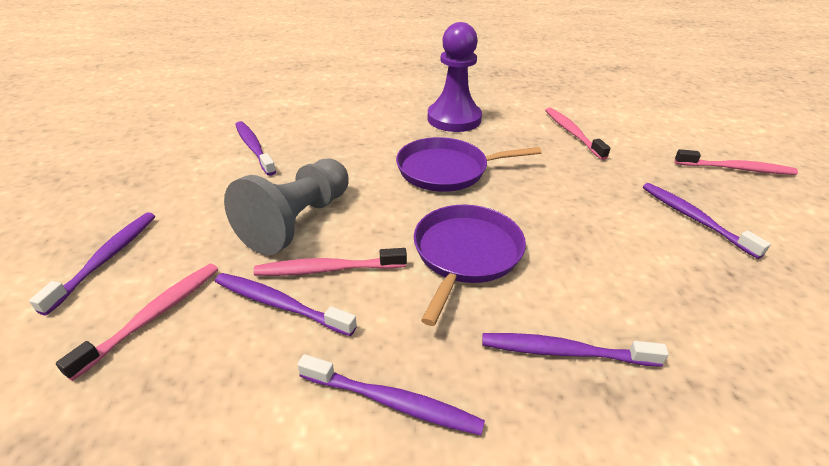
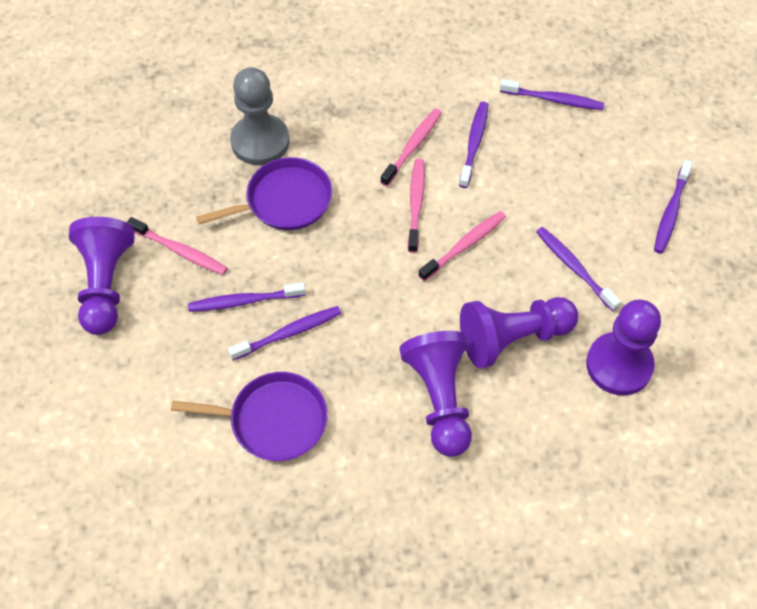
purple pawn: 1 -> 4

